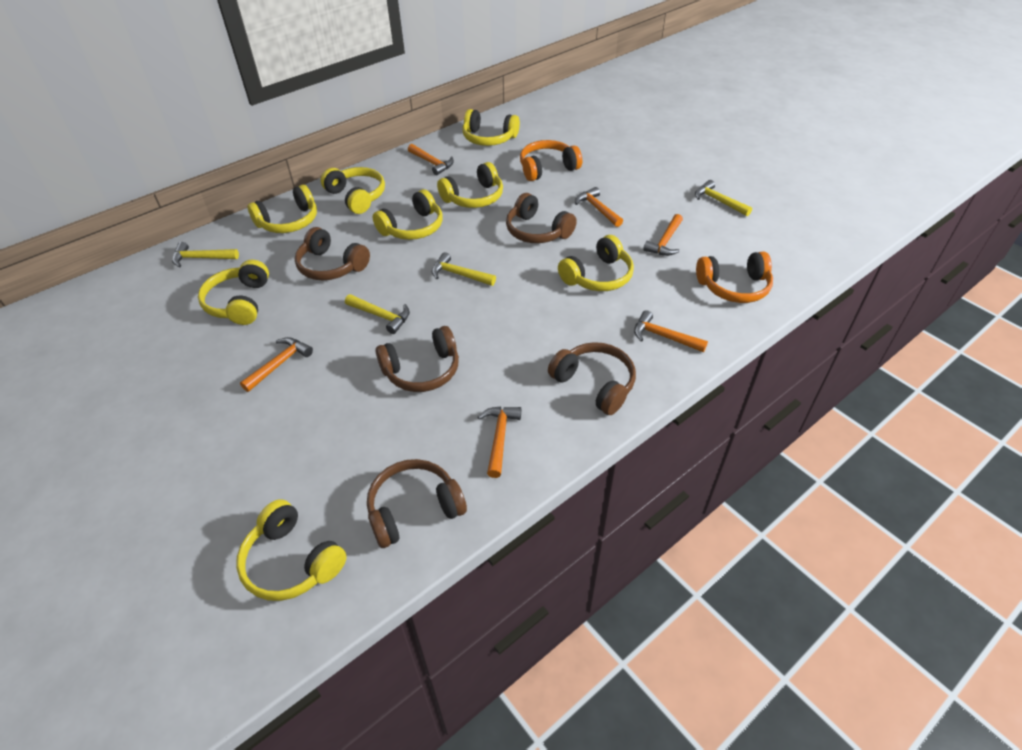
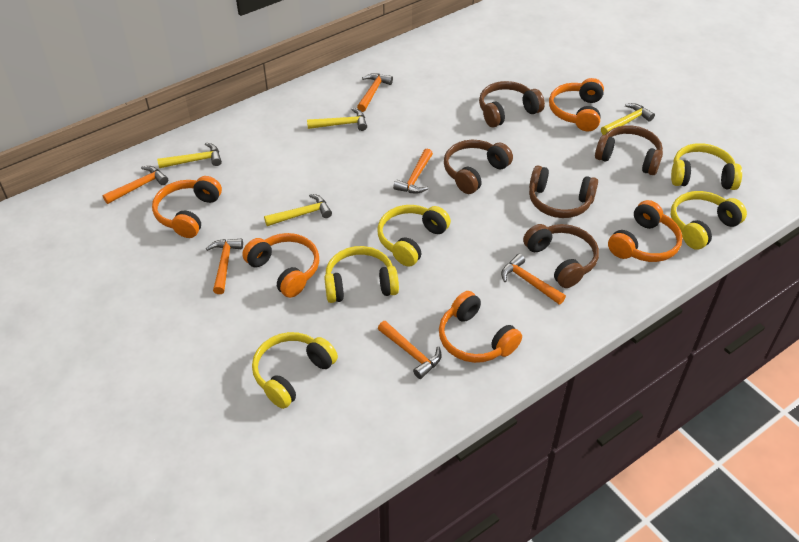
orange headphones: 2 -> 5
yellow headphones: 8 -> 5

